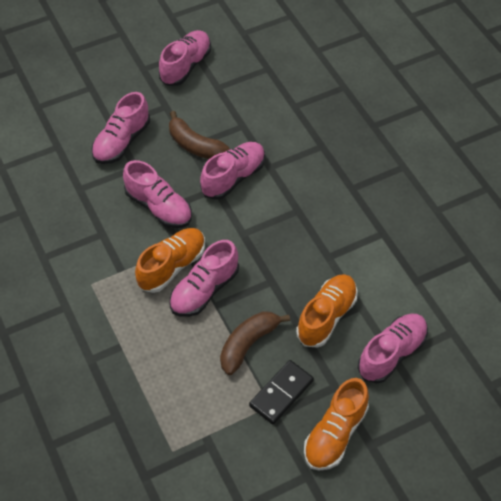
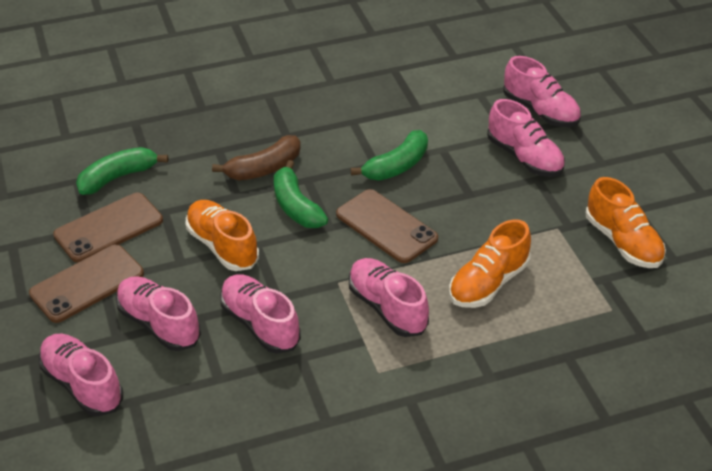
black domino: 1 -> 0
brown banana: 2 -> 1
brown phone: 0 -> 3
green banana: 0 -> 3

